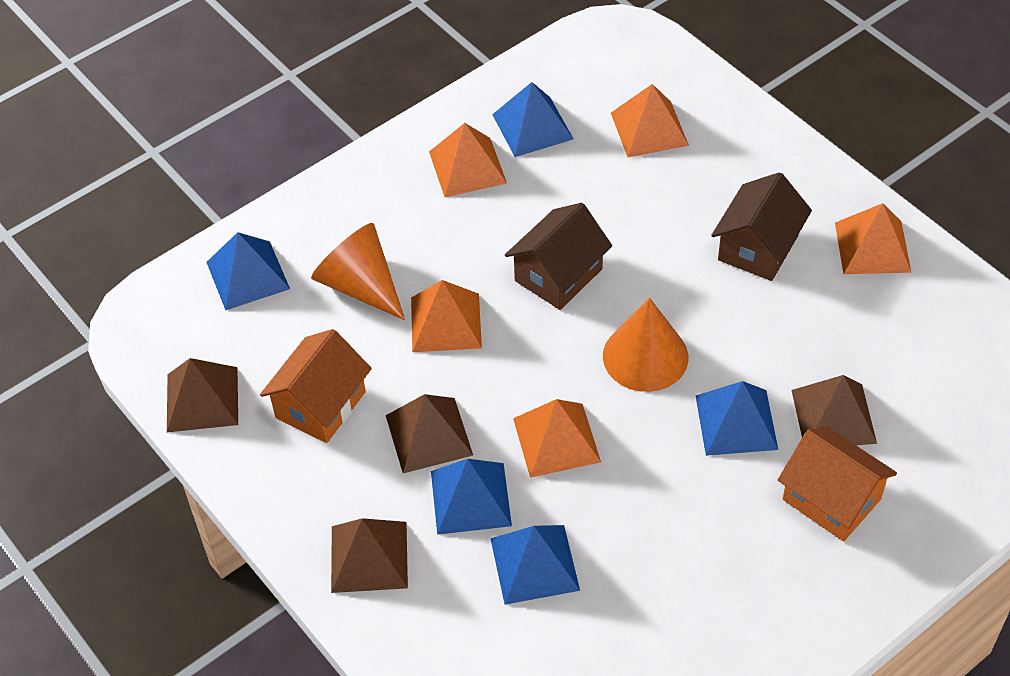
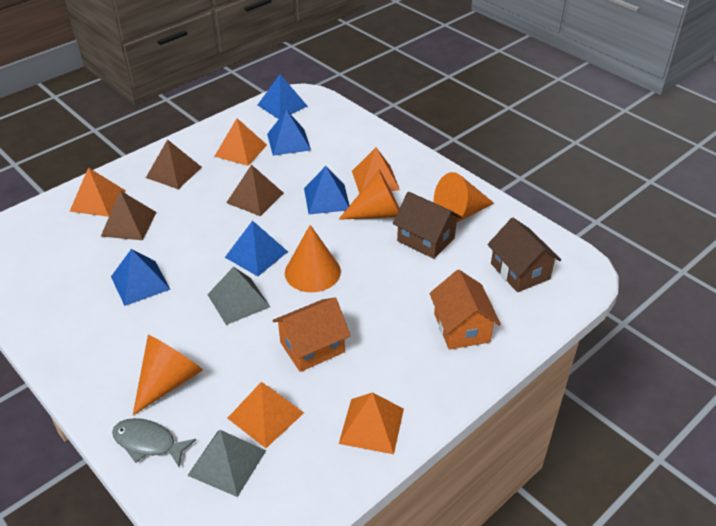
brown pyramid: 4 -> 3
grey fish: 0 -> 1
grey pyramid: 0 -> 2
orange cone: 2 -> 4

